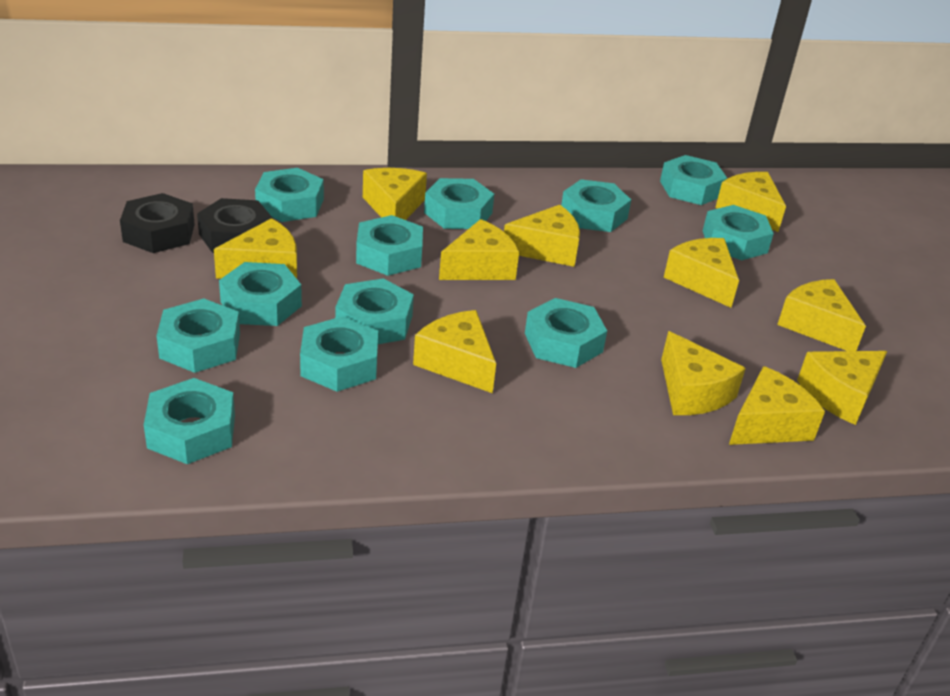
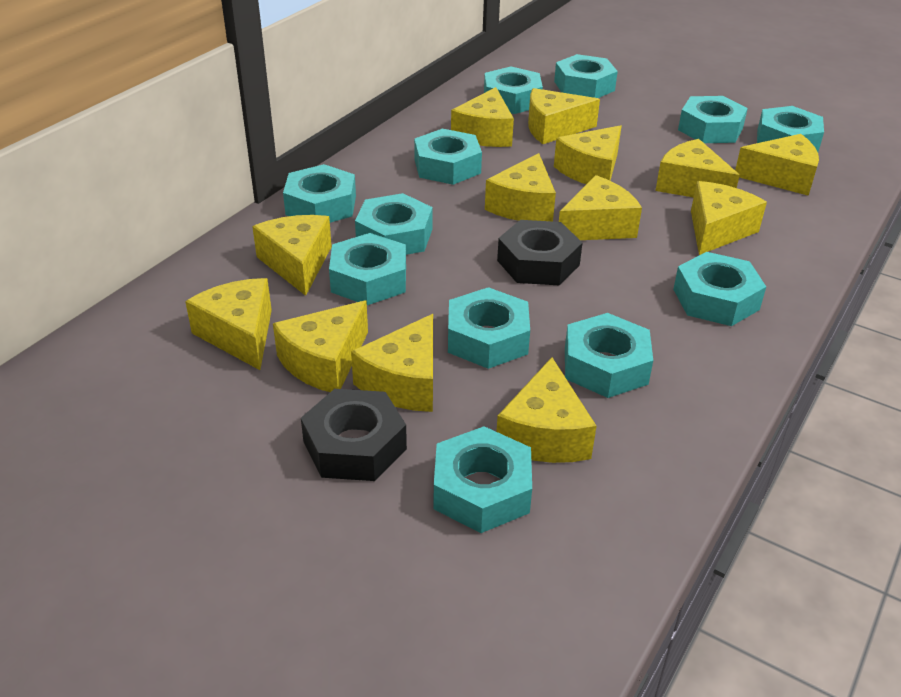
yellow cheese: 11 -> 13

